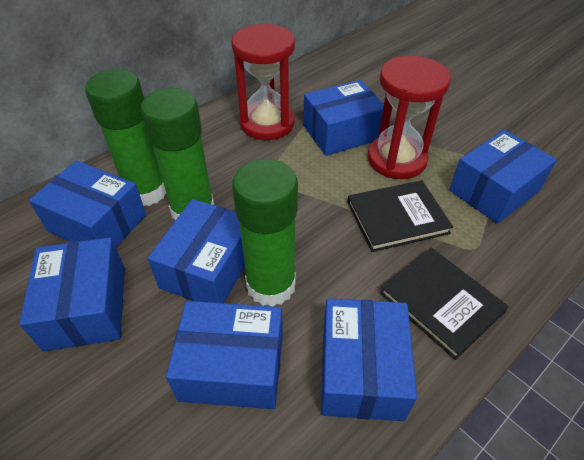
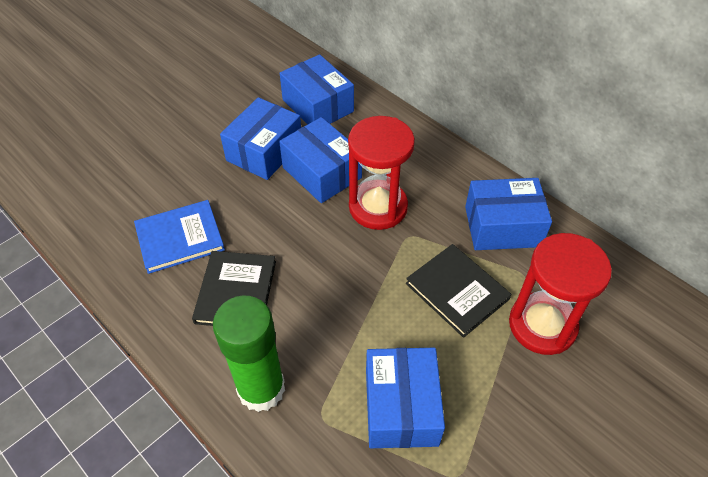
blue book: 0 -> 1
blue box: 7 -> 5
green glue stick: 3 -> 1

